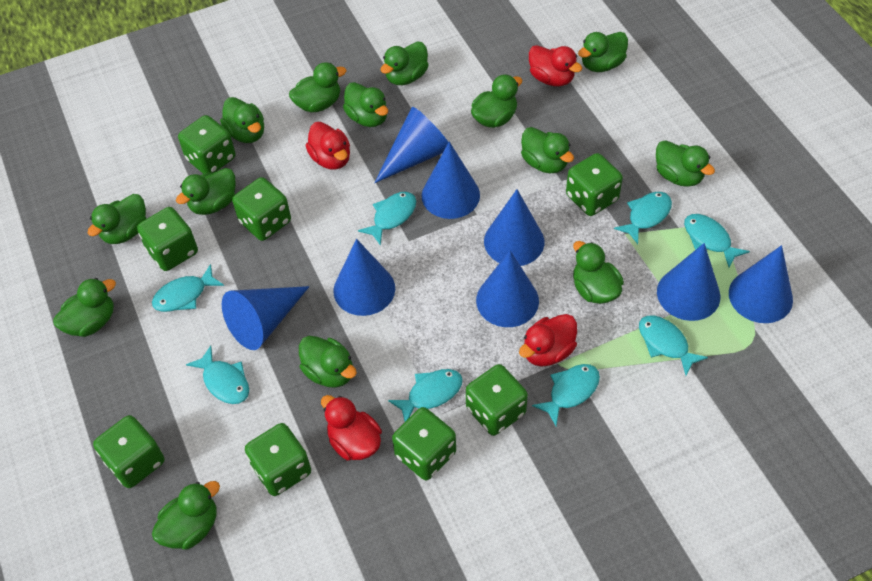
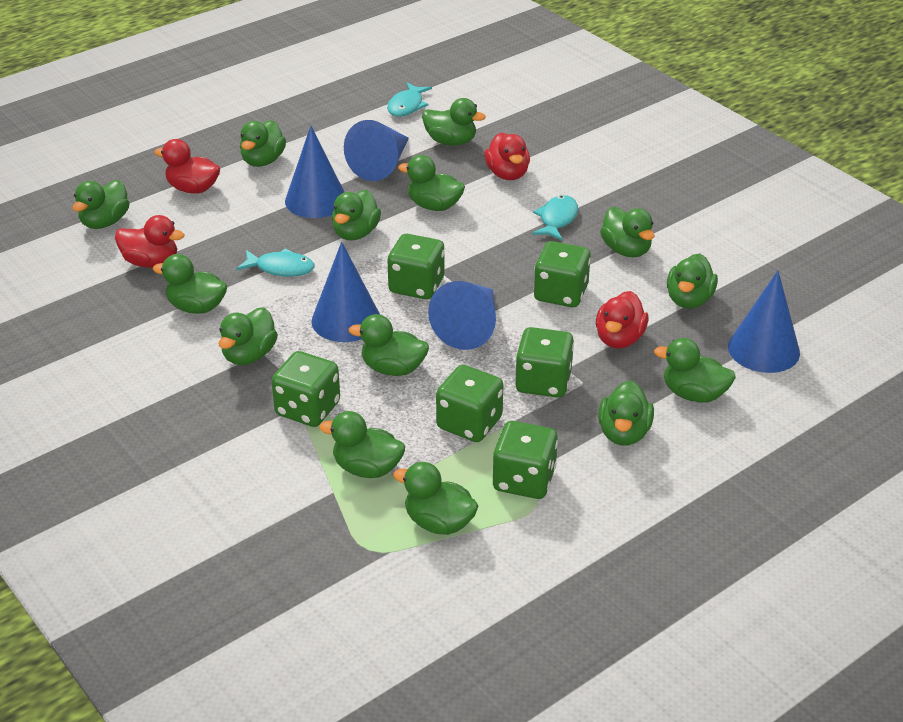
blue cone: 8 -> 5
green dice: 8 -> 6
turquoise fish: 8 -> 3

